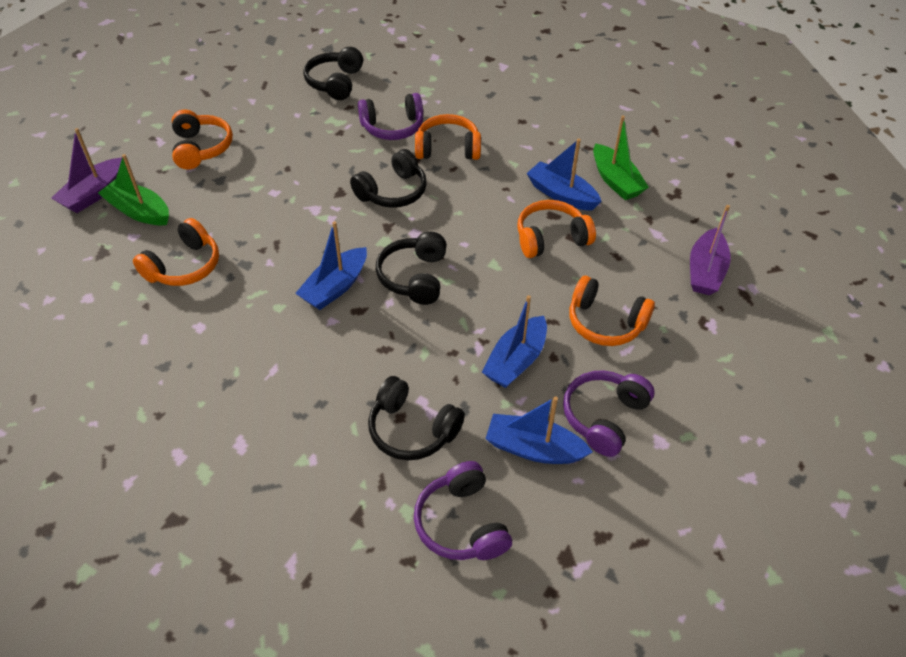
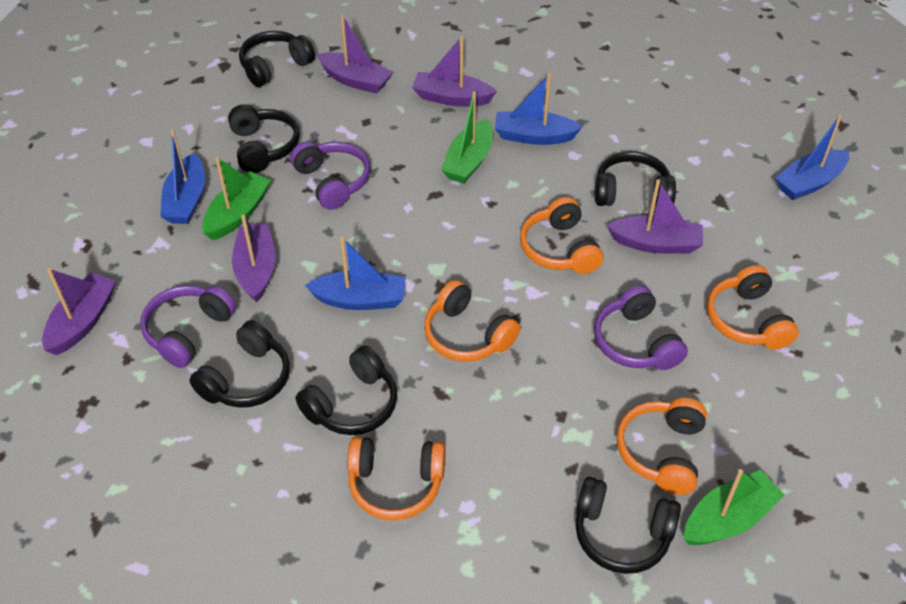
black headphones: 4 -> 6
green boat: 2 -> 3
purple boat: 2 -> 5

